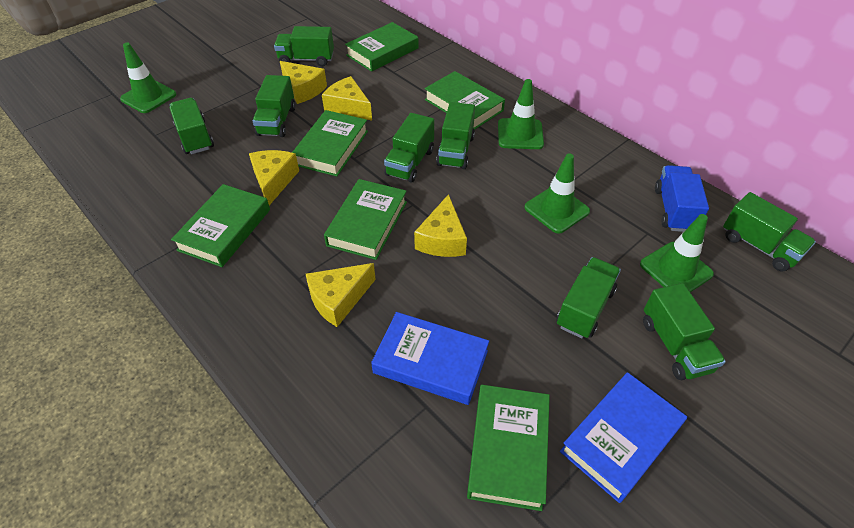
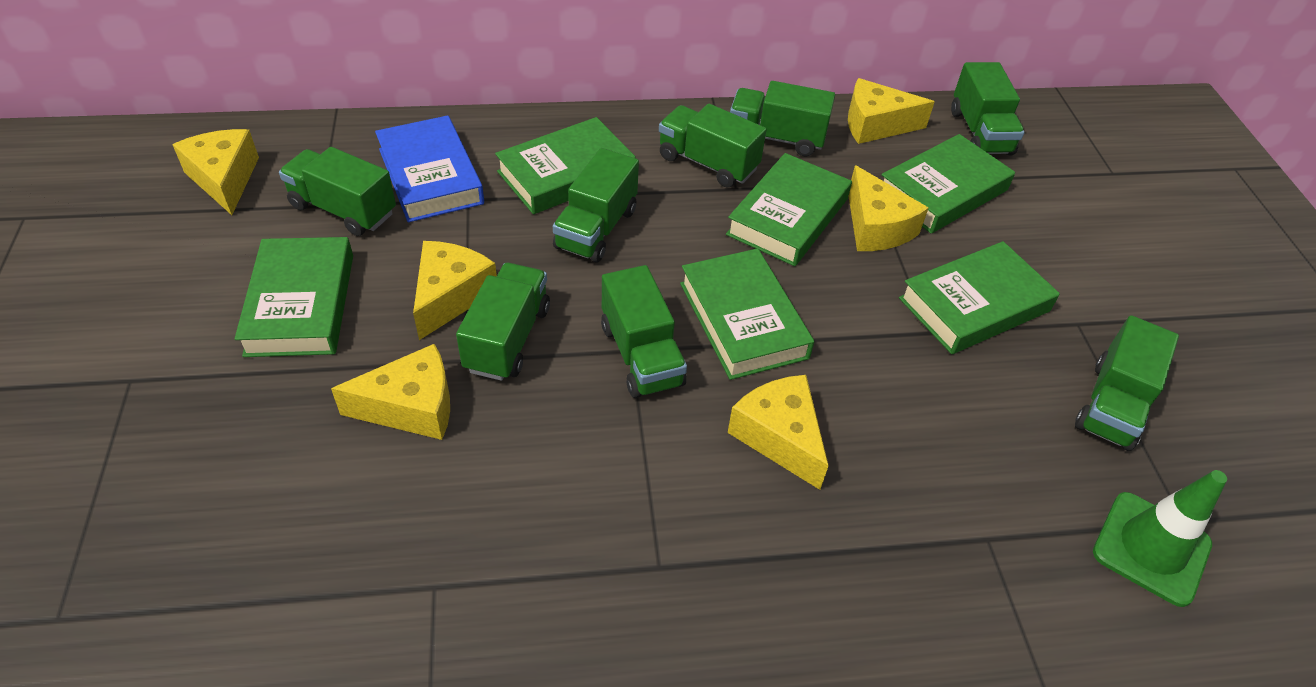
blue book: 2 -> 1
blue truck: 1 -> 0
green traffic cone: 4 -> 1
yellow cheese: 5 -> 6

